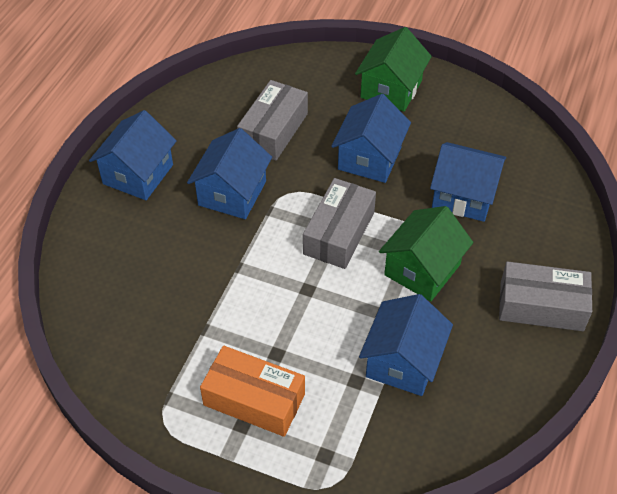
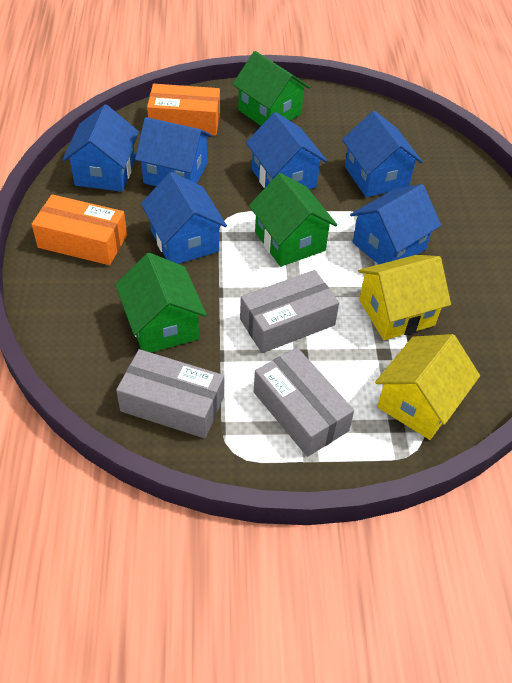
blue house: 5 -> 6
green house: 2 -> 3
orange box: 1 -> 2
yellow house: 0 -> 2

